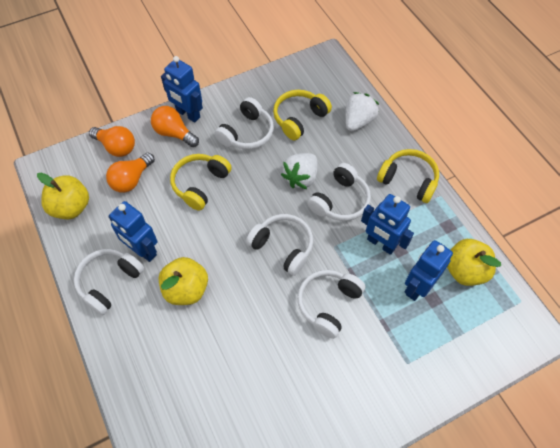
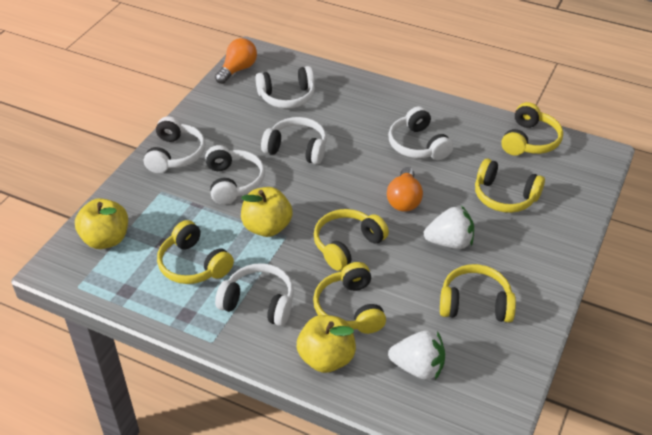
blue robot: 4 -> 0
orange light bulb: 3 -> 2
white headphones: 5 -> 6
yellow headphones: 3 -> 6

